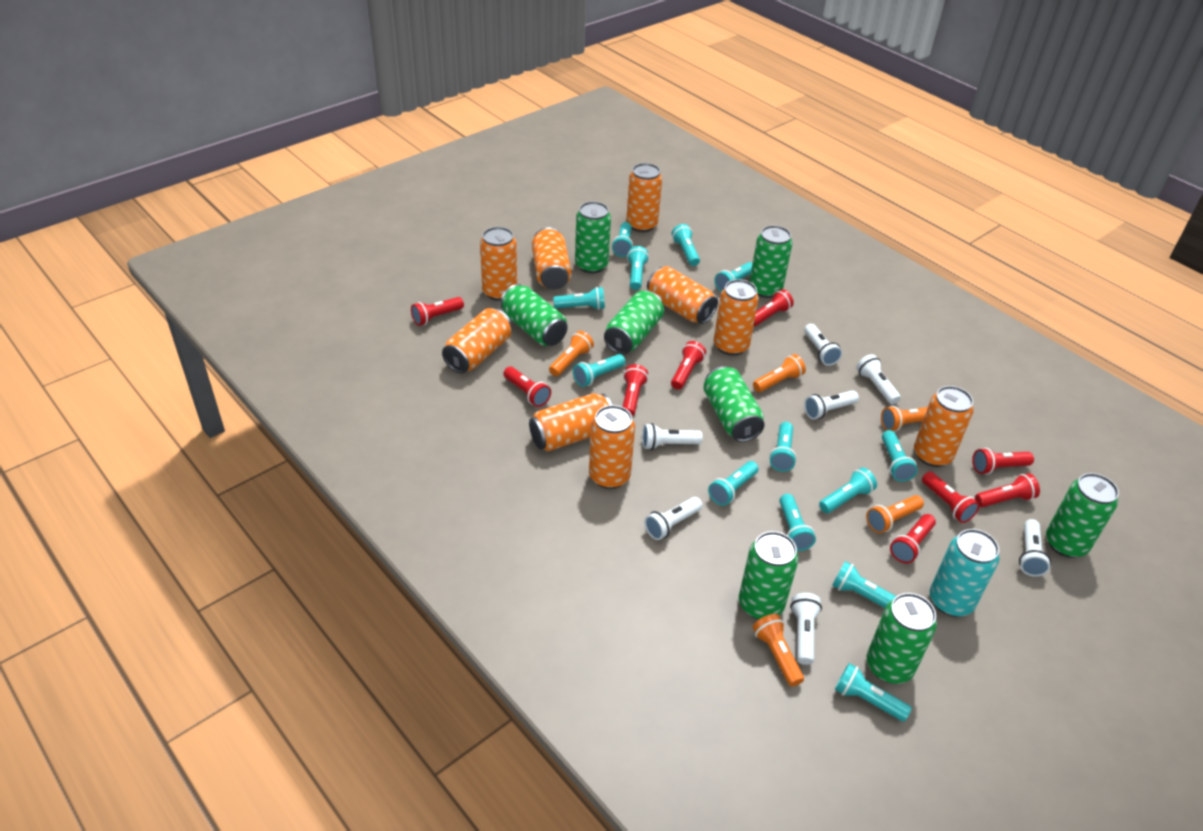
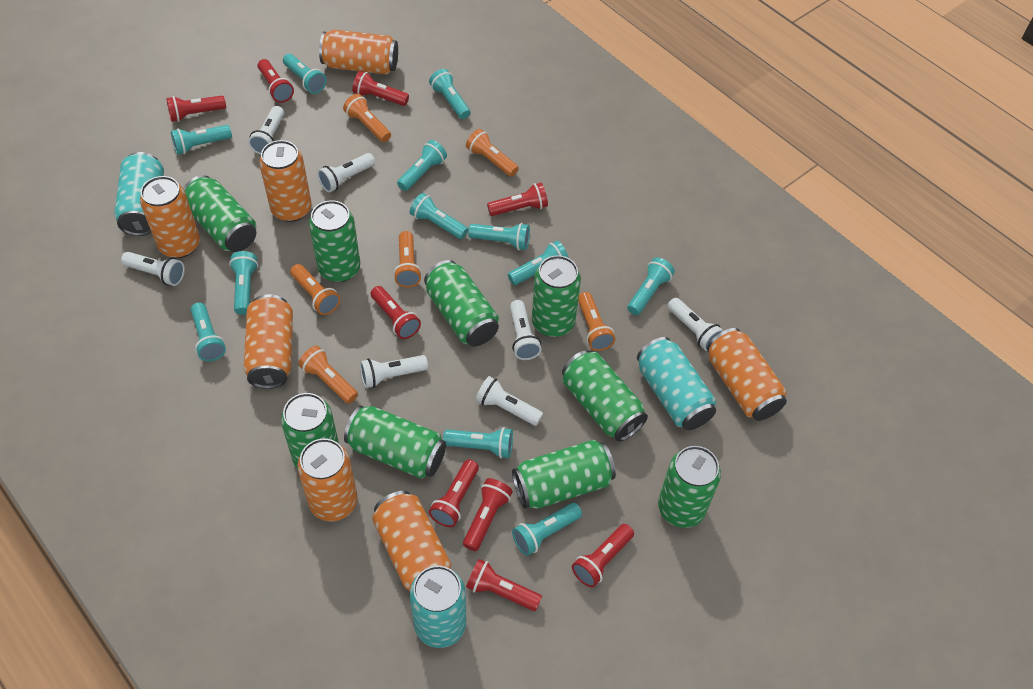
green can: 8 -> 9
orange can: 9 -> 7
orange flashlight: 5 -> 6
turquoise can: 1 -> 3
turquoise flashlight: 13 -> 12

